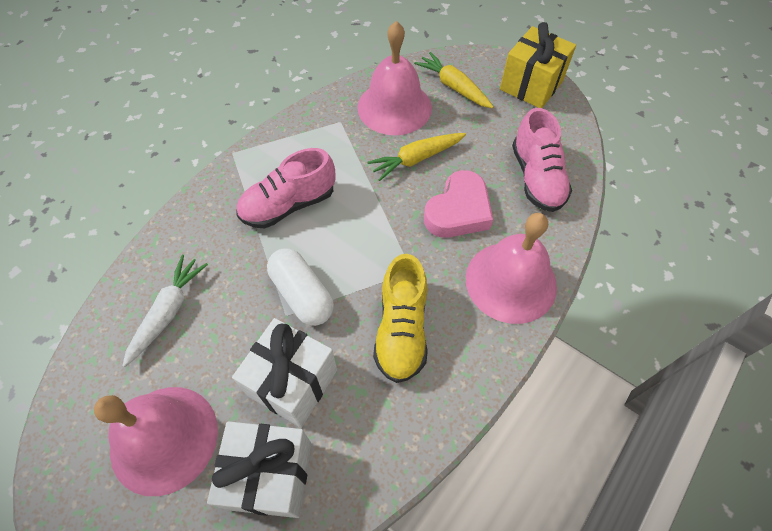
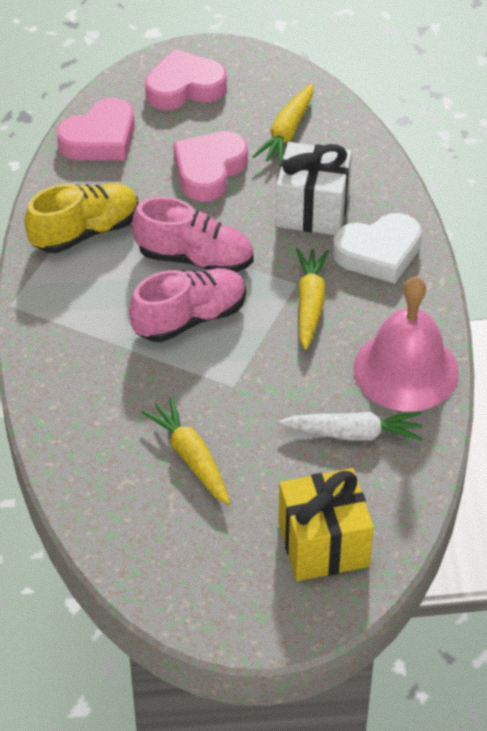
pink bell: 3 -> 1
pink heart: 1 -> 3
white capsule: 1 -> 0
white gift: 2 -> 1
white heart: 0 -> 1
yellow carrot: 2 -> 3

